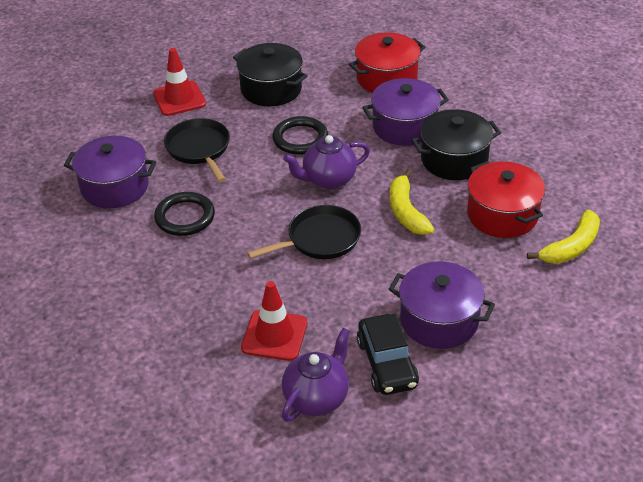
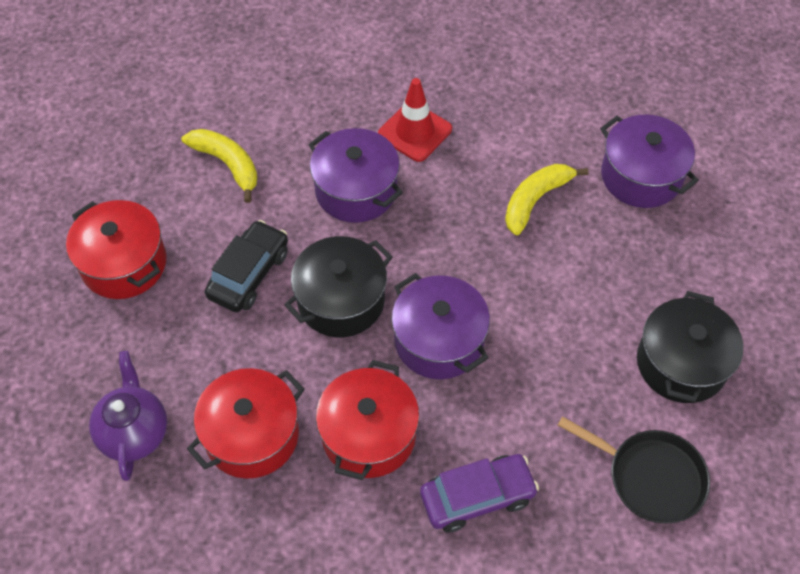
black pan: 2 -> 1
black ring: 2 -> 0
purple car: 0 -> 1
purple teapot: 2 -> 1
red pot: 2 -> 3
red traffic cone: 2 -> 1

